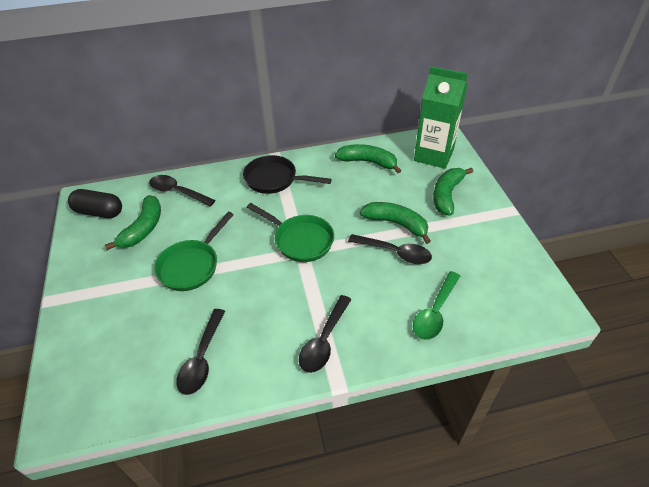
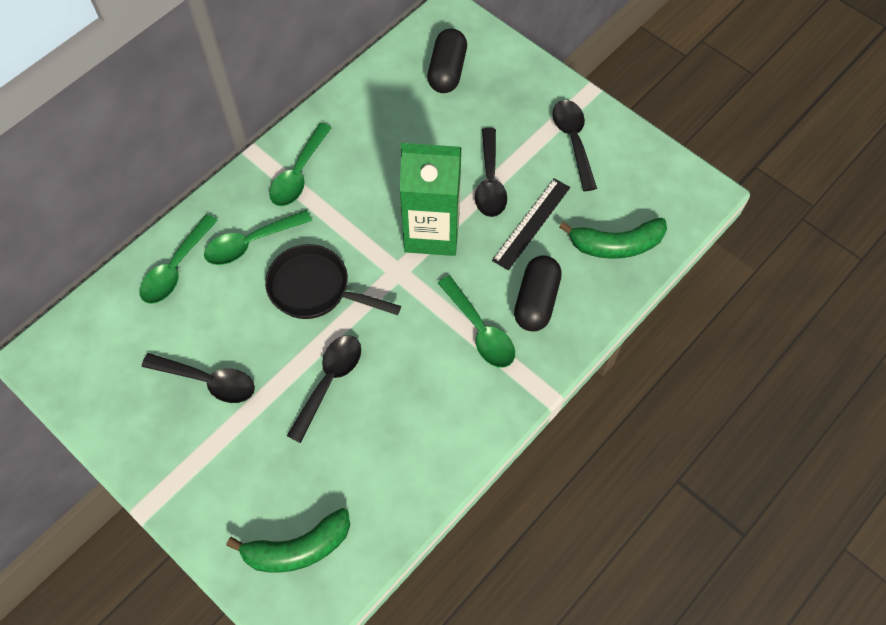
black capsule: 1 -> 2
black ruler: 0 -> 1
green banana: 4 -> 2
green pan: 2 -> 0
green spoon: 1 -> 4

